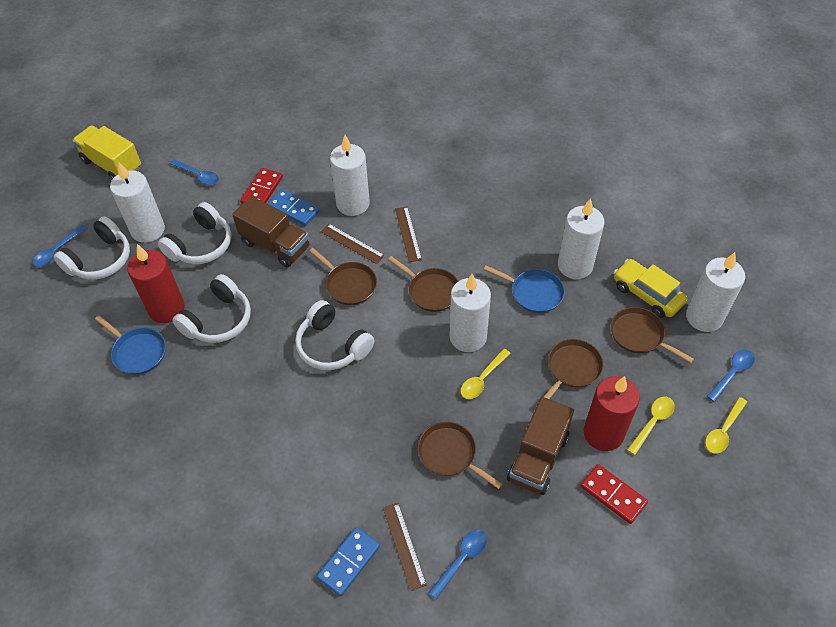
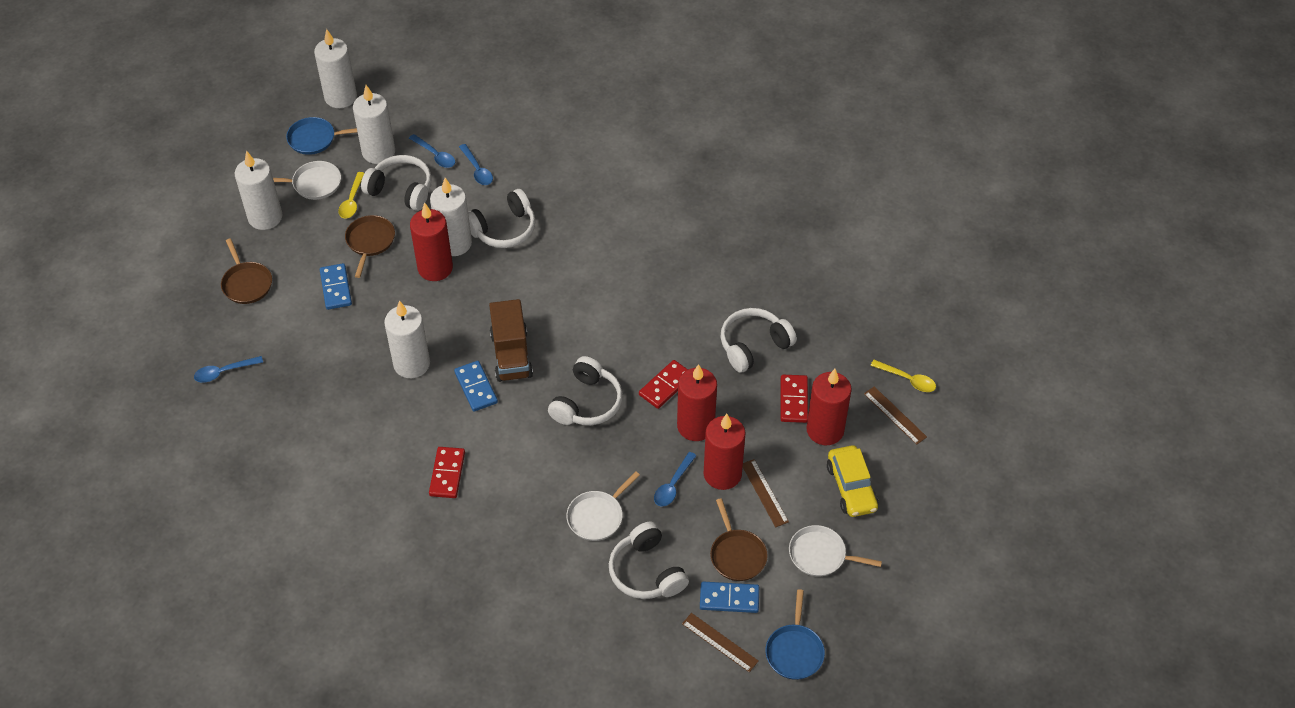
blue domino: 2 -> 3
brown pan: 5 -> 3
brown truck: 2 -> 1
red candle: 2 -> 4
red domino: 2 -> 3
white headphones: 4 -> 5
white pan: 0 -> 3
yellow spoon: 3 -> 2
yellow truck: 1 -> 0

